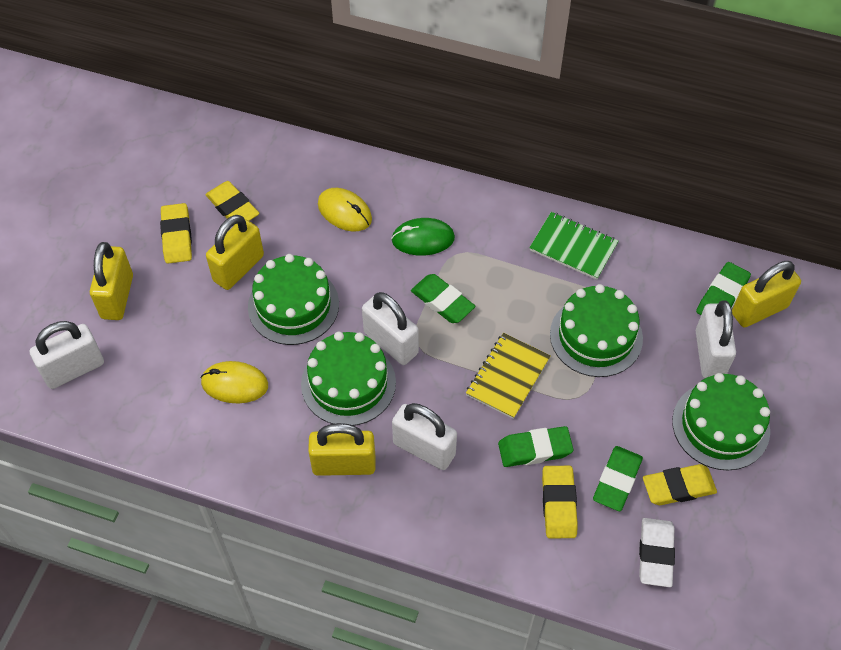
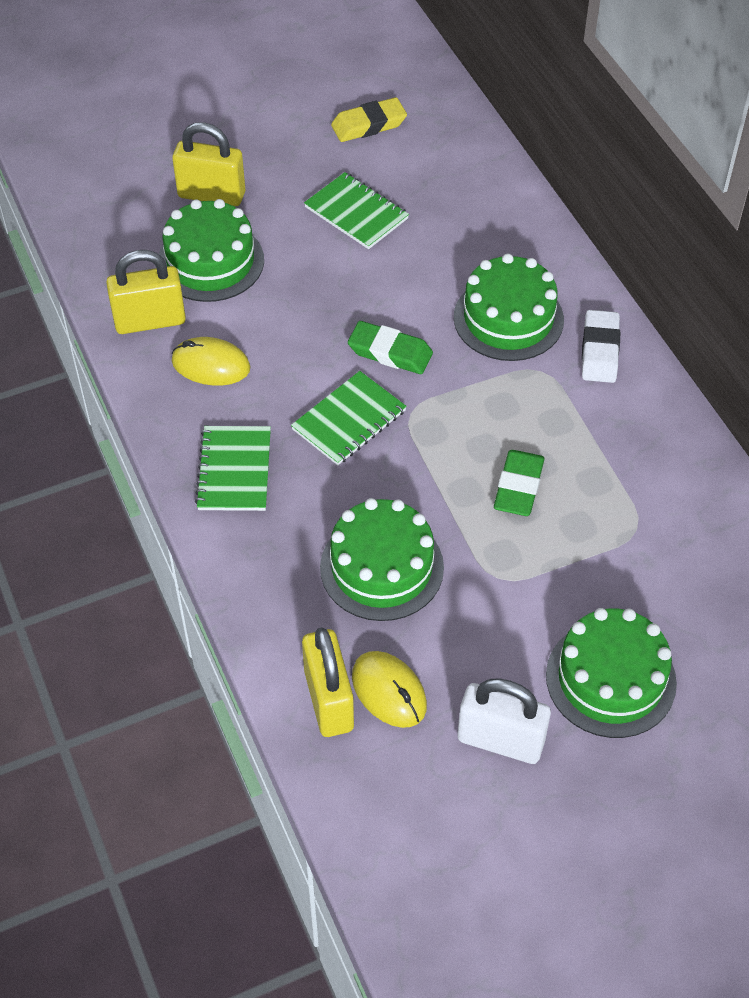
green eraser: 4 -> 2
green mouse: 1 -> 0
green notebook: 1 -> 3
white padlock: 4 -> 1
yellow eraser: 4 -> 1
yellow notebook: 1 -> 0
yellow padlock: 4 -> 3

